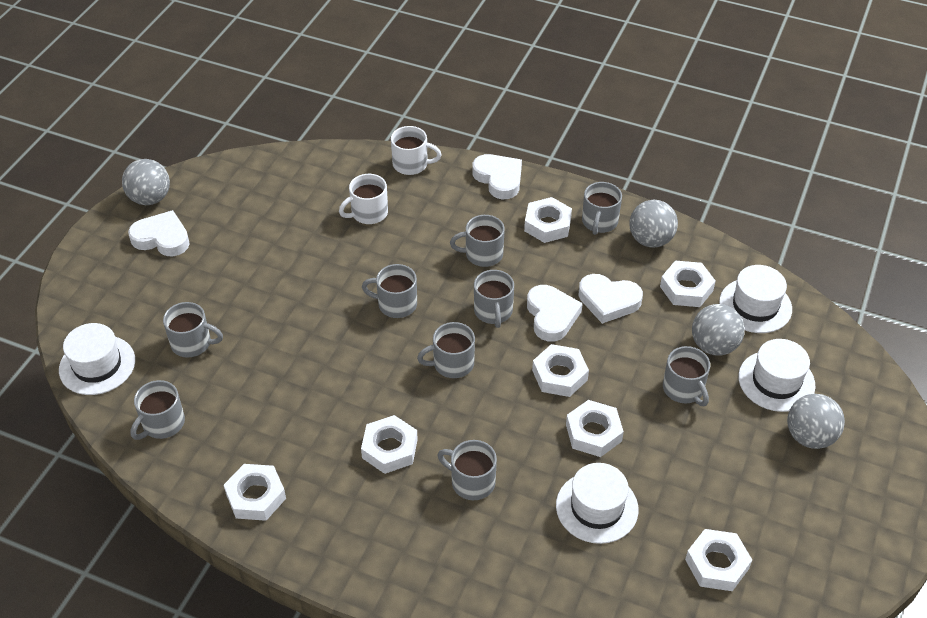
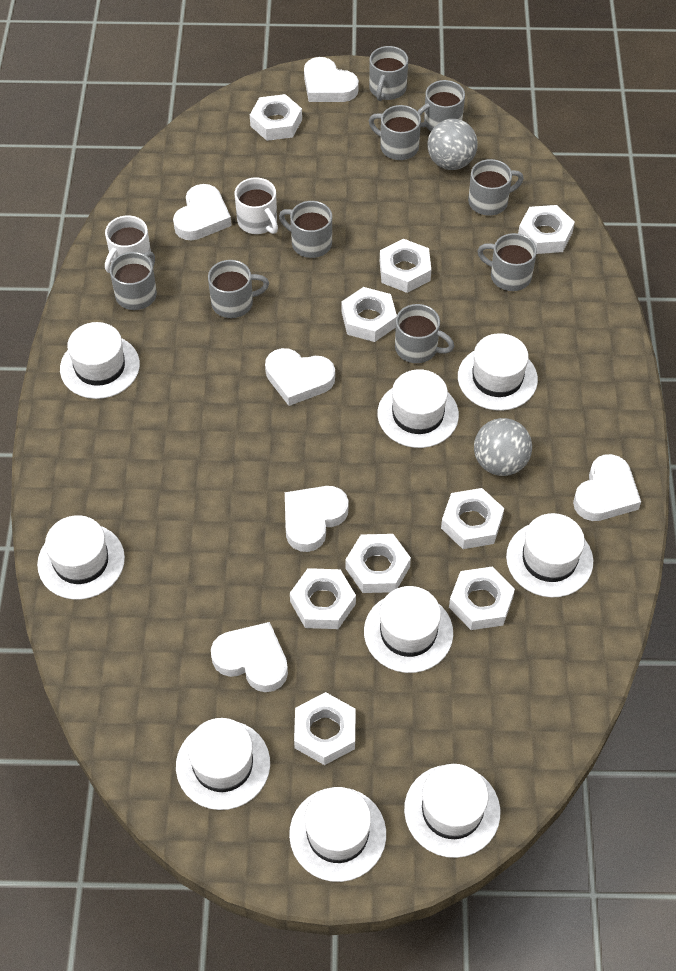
grey ball: 4 -> 2
white hat: 4 -> 9
white heart: 4 -> 6
white nut: 7 -> 9

